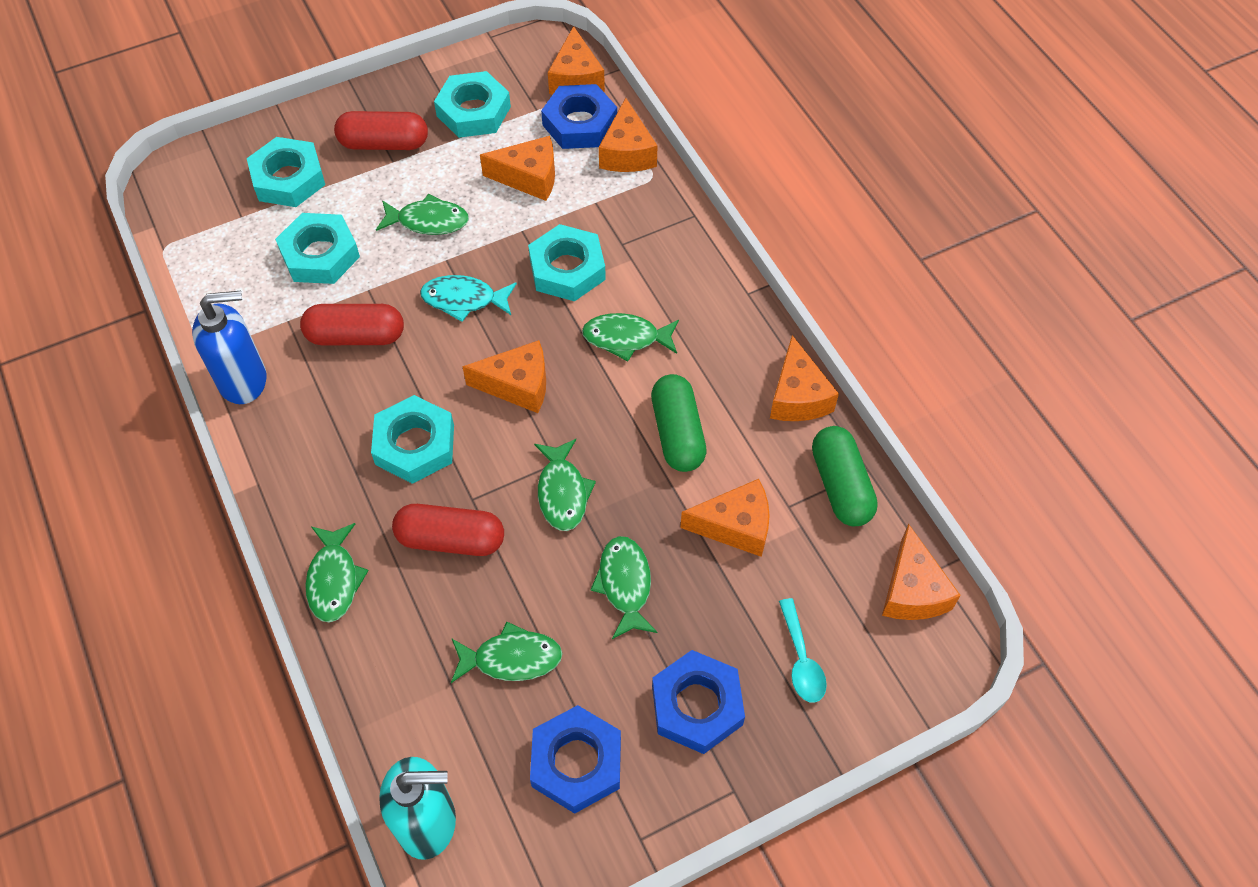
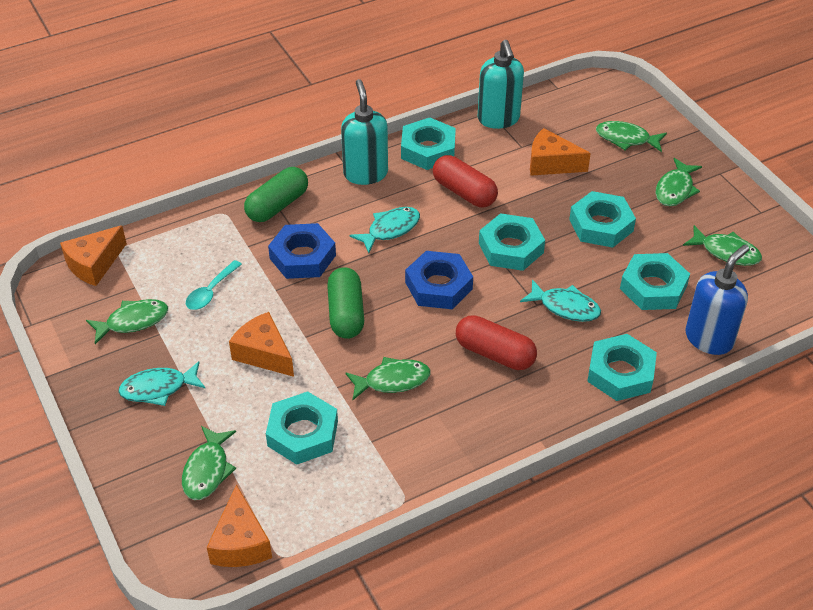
blue nut: 3 -> 2
orange cheese: 7 -> 4
red capsule: 3 -> 2
turquoise fish: 1 -> 3
turquoise nut: 5 -> 6
turquoise soap dispenser: 1 -> 2

